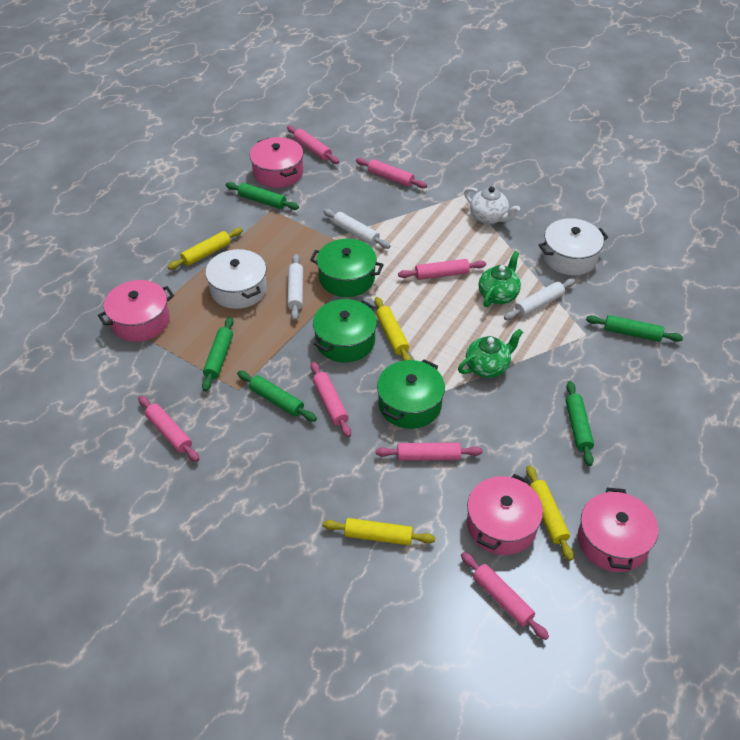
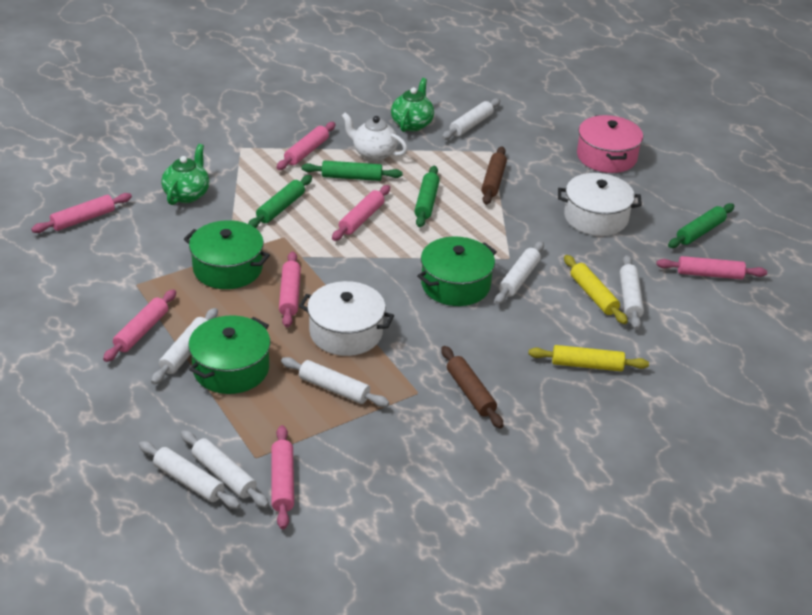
brown rolling pin: 0 -> 2
green rolling pin: 5 -> 4
pink pot: 4 -> 1
white rolling pin: 3 -> 7
yellow rolling pin: 4 -> 2

